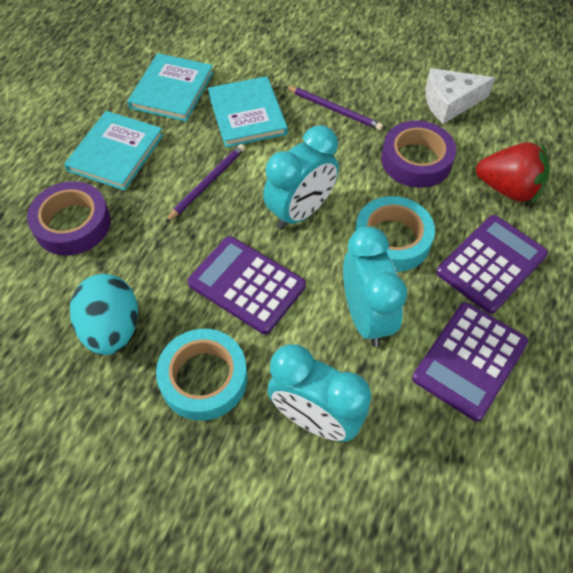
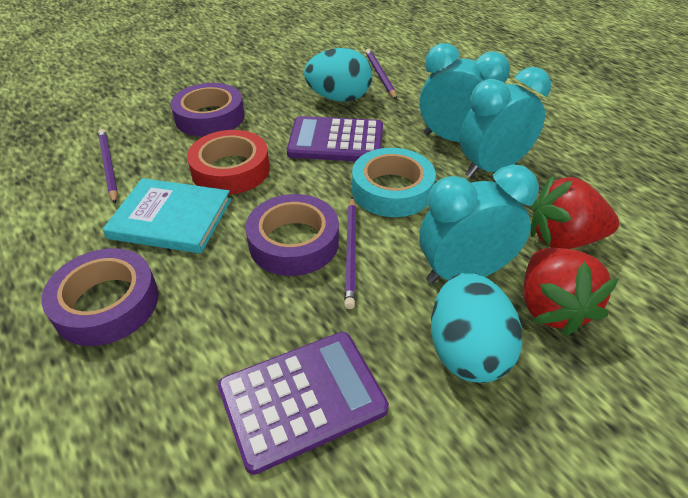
purple calculator: 3 -> 2
purple pencil: 2 -> 3
purple tape: 2 -> 3
red strawberry: 1 -> 2
red tape: 0 -> 1
turquoise book: 3 -> 1
turquoise egg: 1 -> 2
turquoise tape: 2 -> 1
white cheese: 1 -> 0

